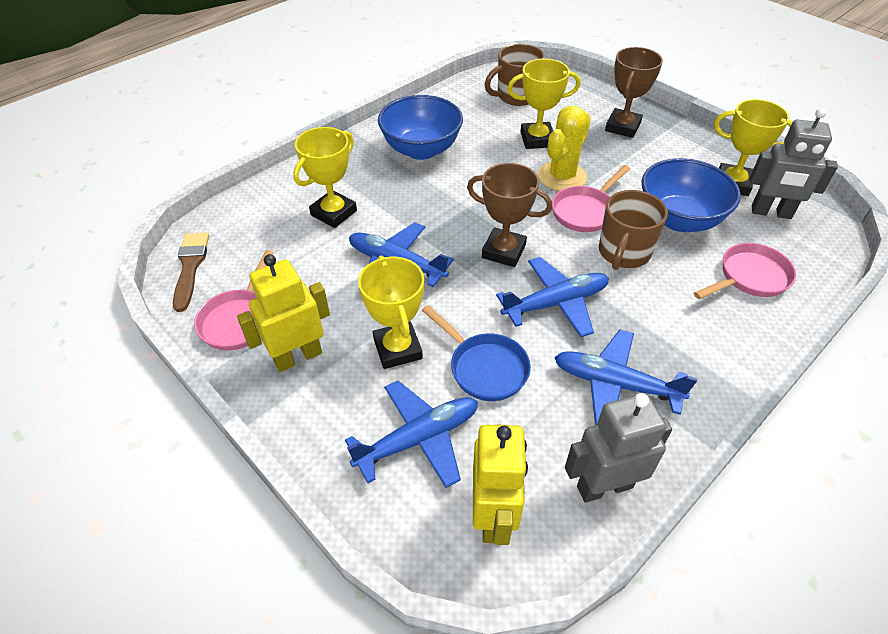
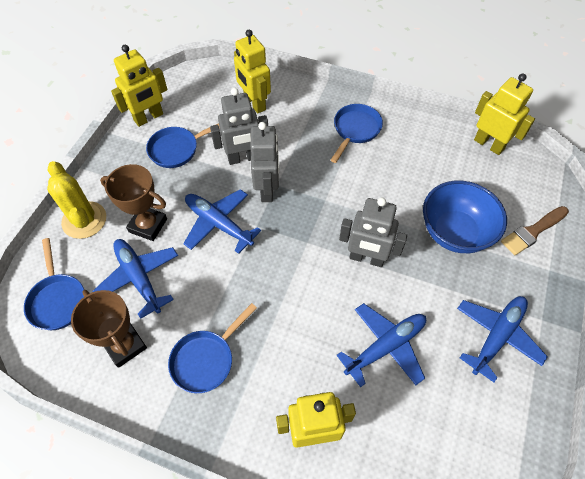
blue bowl: 2 -> 1
blue pan: 1 -> 4
brown mug: 2 -> 0
grey robot: 2 -> 3
pink pan: 3 -> 0
yellow robot: 2 -> 4
yellow trophy: 4 -> 0

